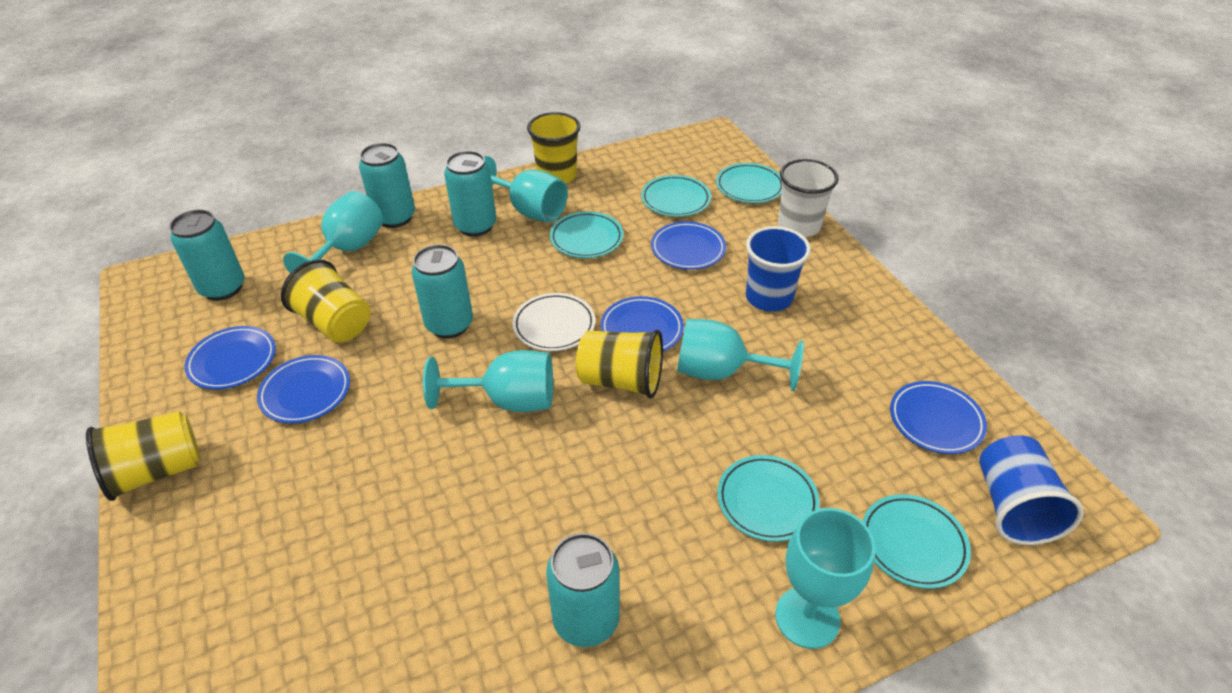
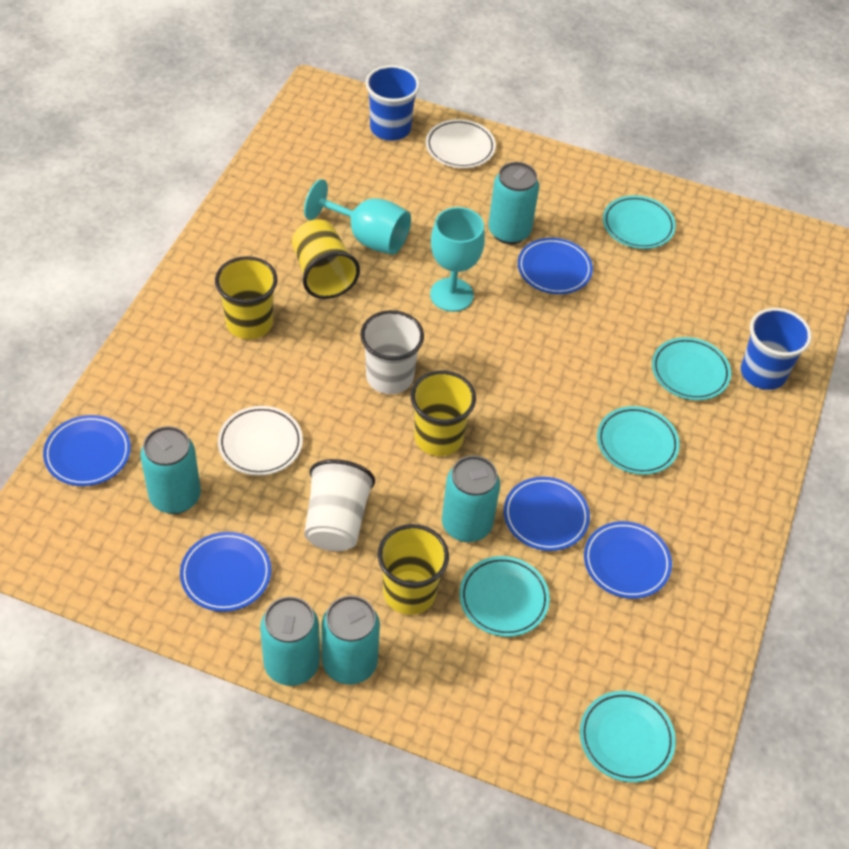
turquoise goblet: 5 -> 2
white cup: 1 -> 2
white plate: 1 -> 2

